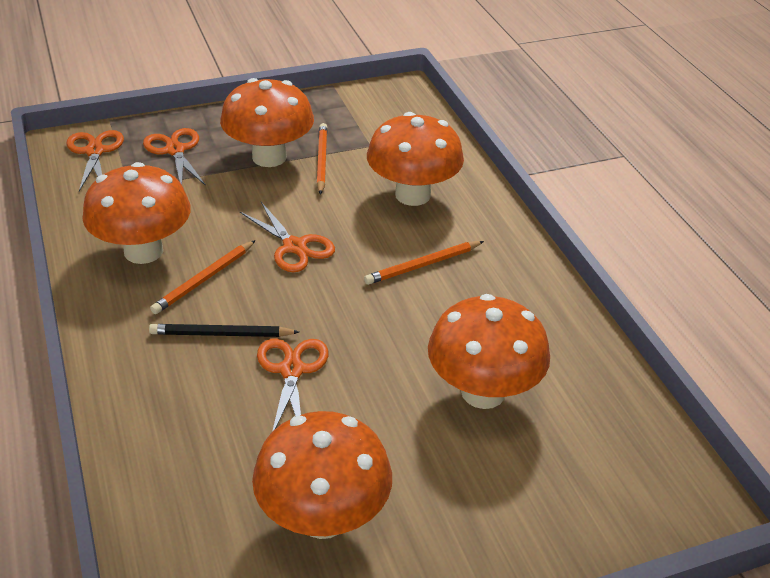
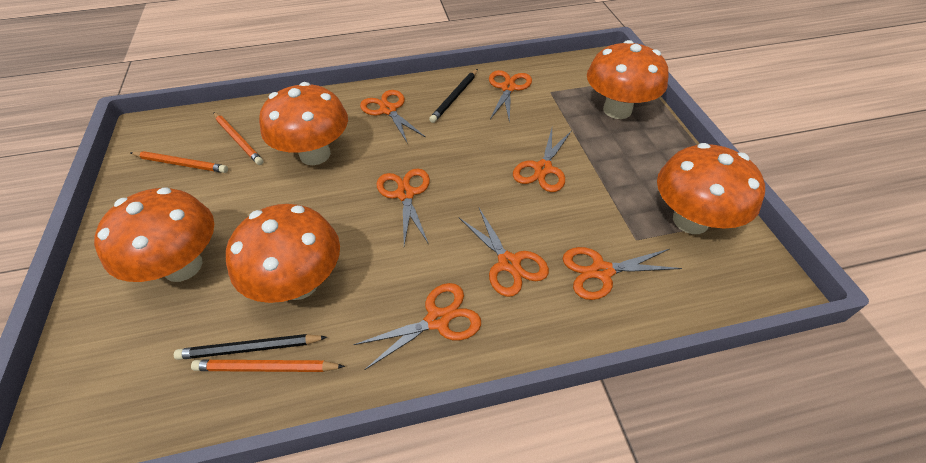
black pencil: 1 -> 2
orange scissors: 4 -> 7

